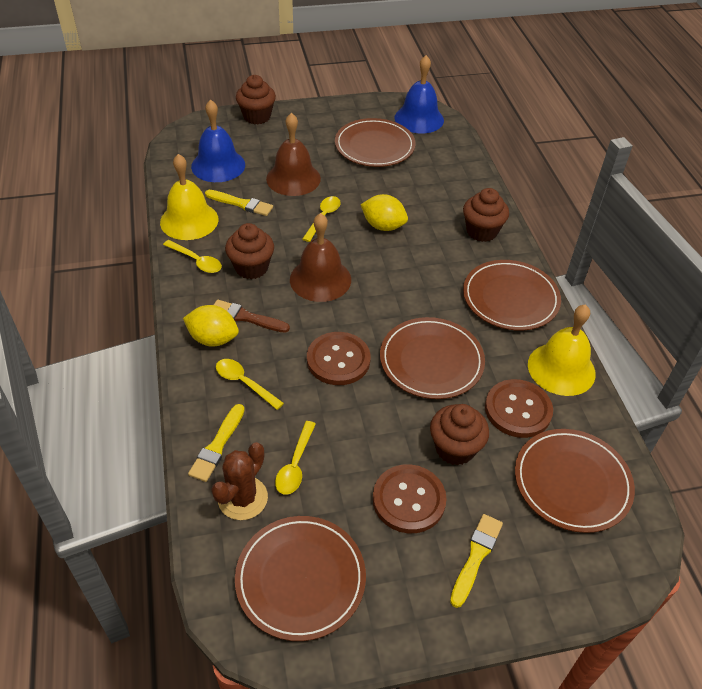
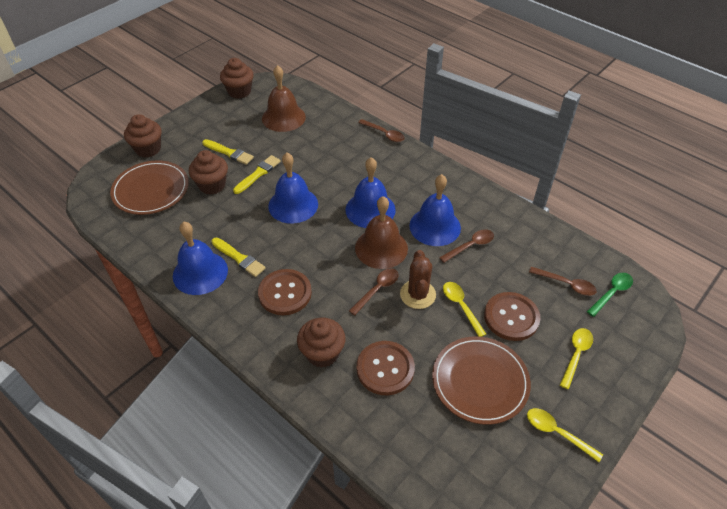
blue bell: 2 -> 4
brown brush: 1 -> 0
brown plate: 5 -> 2
brown spoon: 0 -> 4
green spoon: 0 -> 1
yellow bell: 2 -> 0
yellow lemon: 2 -> 0
yellow spoon: 4 -> 3

